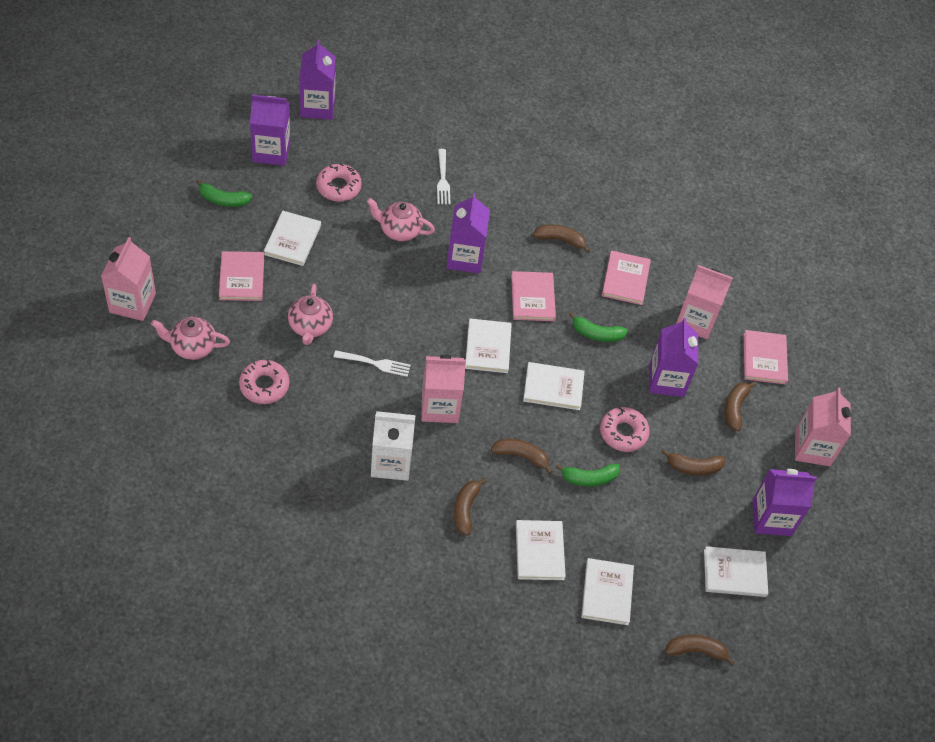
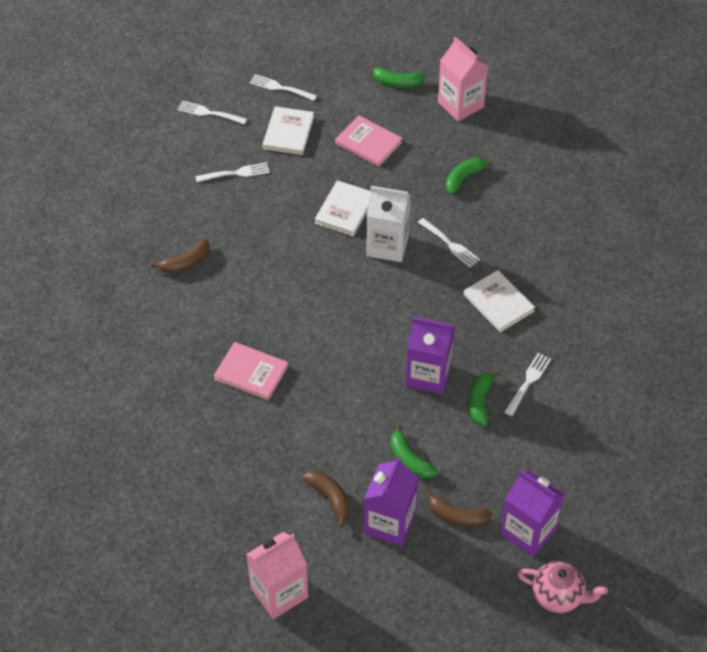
brown banana: 6 -> 3
green banana: 3 -> 4
pink book: 4 -> 2
pink carton: 4 -> 2
pink donut: 3 -> 0
pink teapot: 3 -> 1
purple carton: 5 -> 3
white book: 6 -> 3
white fork: 2 -> 5

